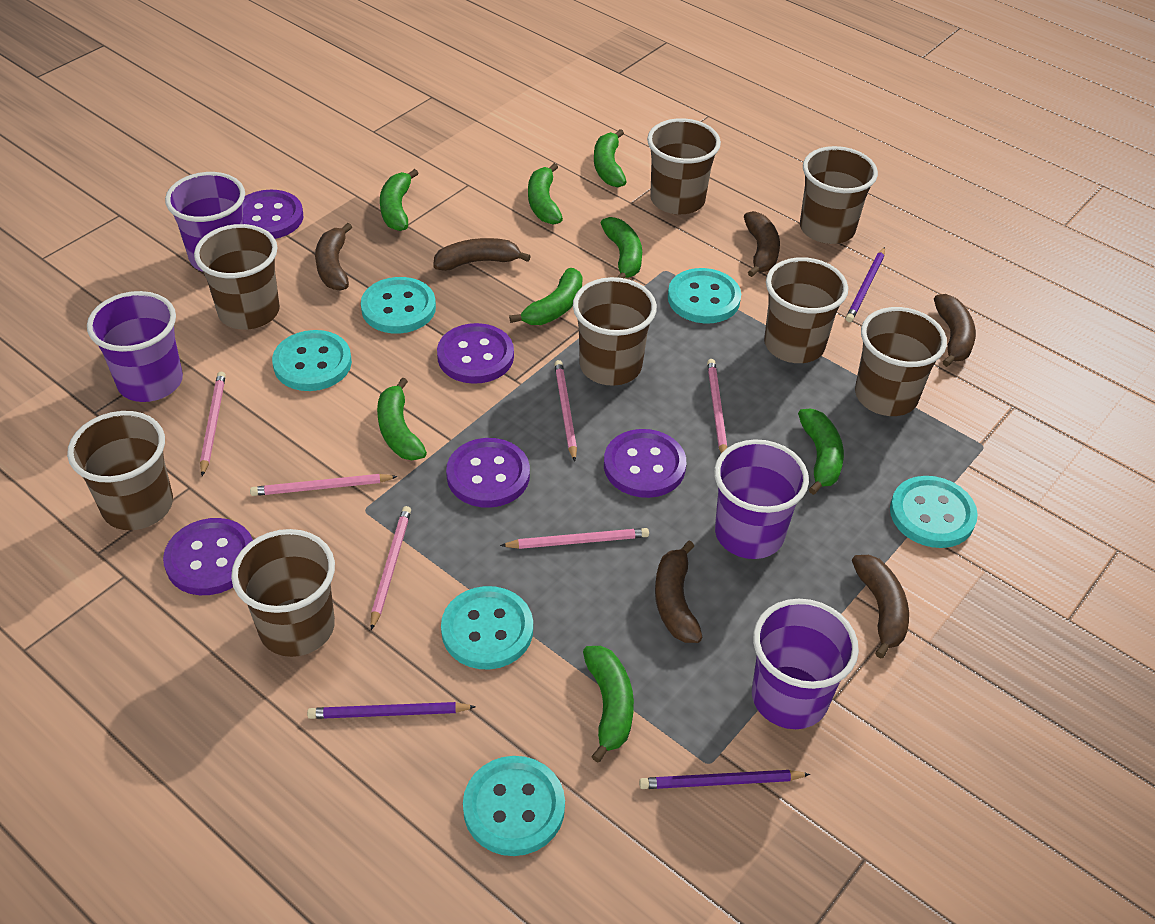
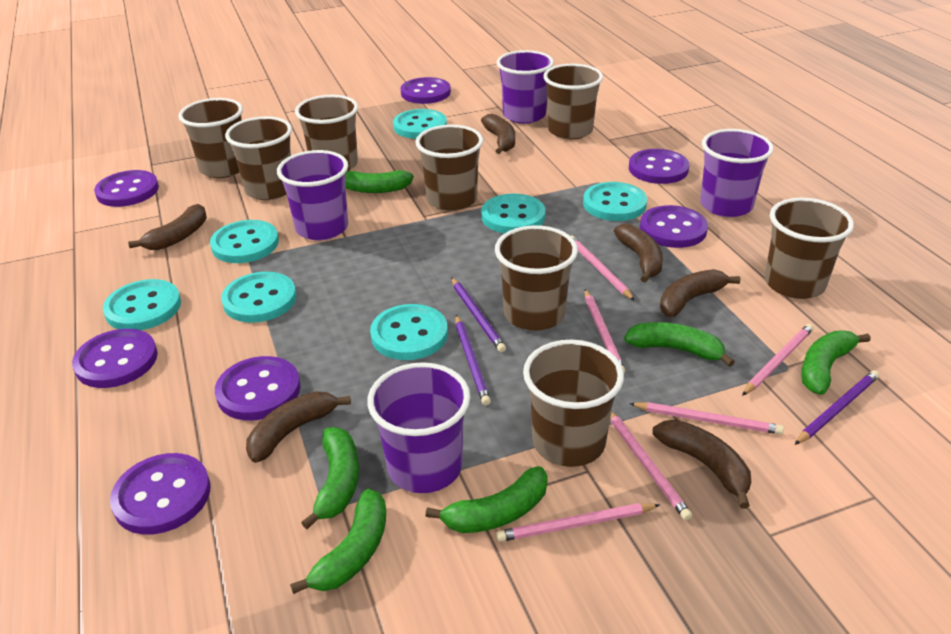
green banana: 8 -> 6
purple button: 5 -> 7
turquoise button: 6 -> 7

